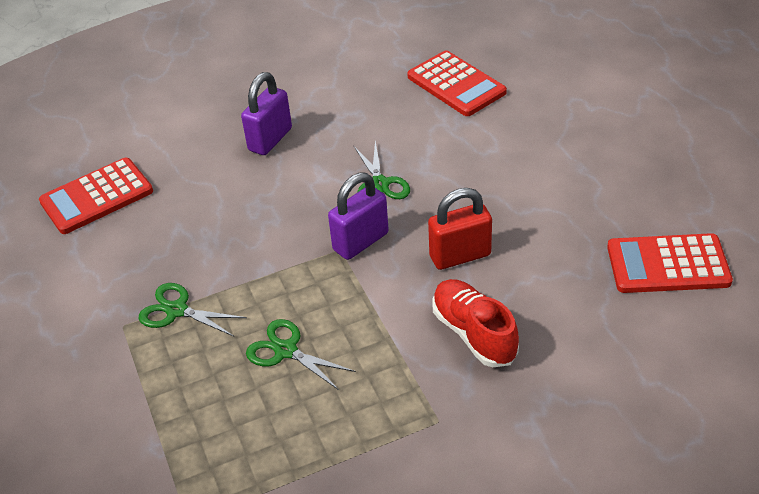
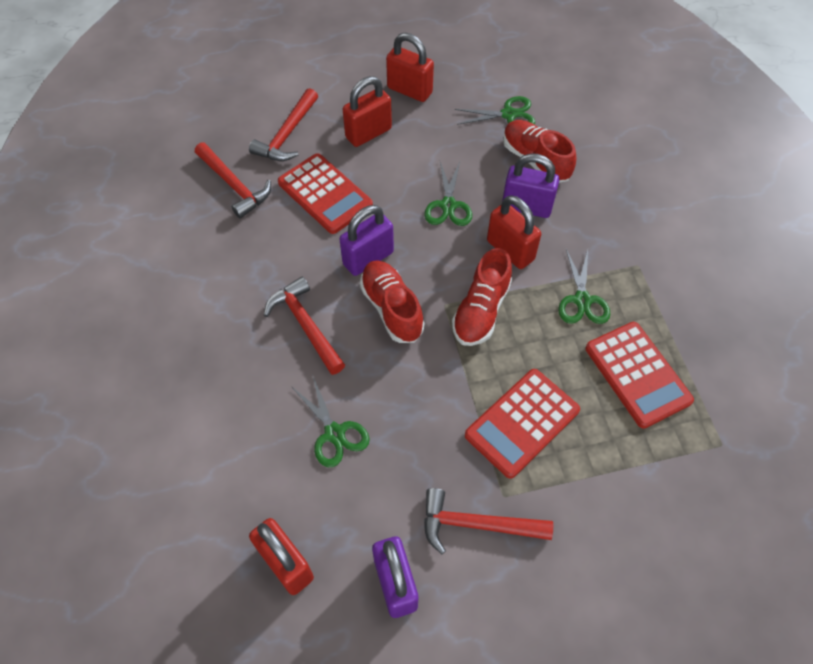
green scissors: 3 -> 4
purple padlock: 2 -> 3
red hammer: 0 -> 4
red padlock: 1 -> 4
red shoe: 1 -> 3

